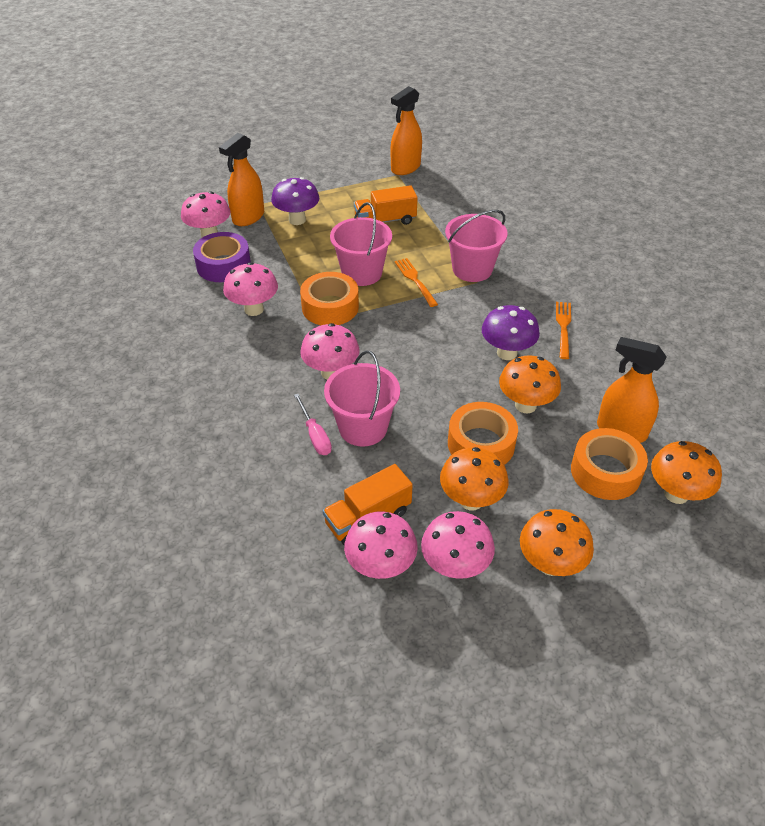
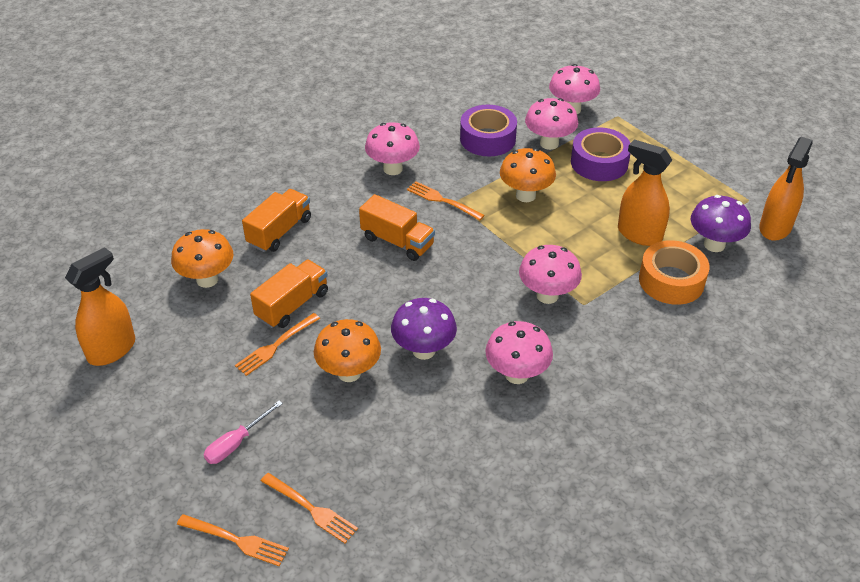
orange fork: 2 -> 4
orange mushroom: 4 -> 3
orange tape: 3 -> 1
orange truck: 2 -> 3
pink bucket: 3 -> 0
purple tape: 1 -> 2

